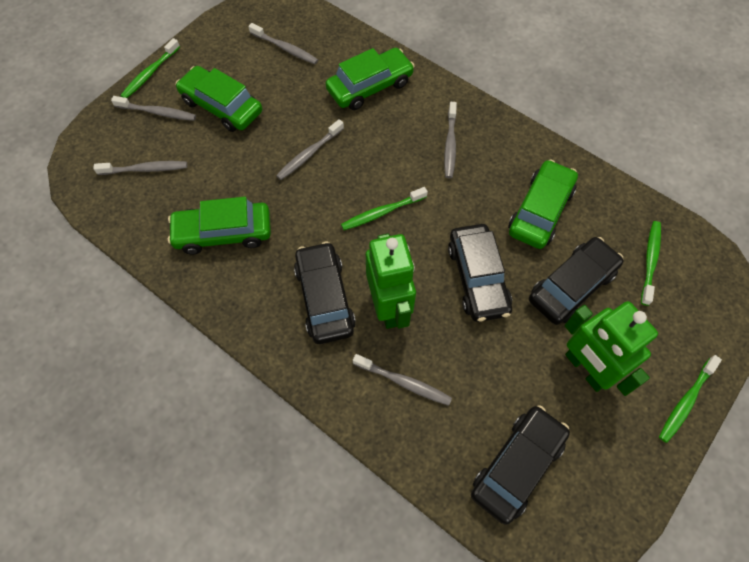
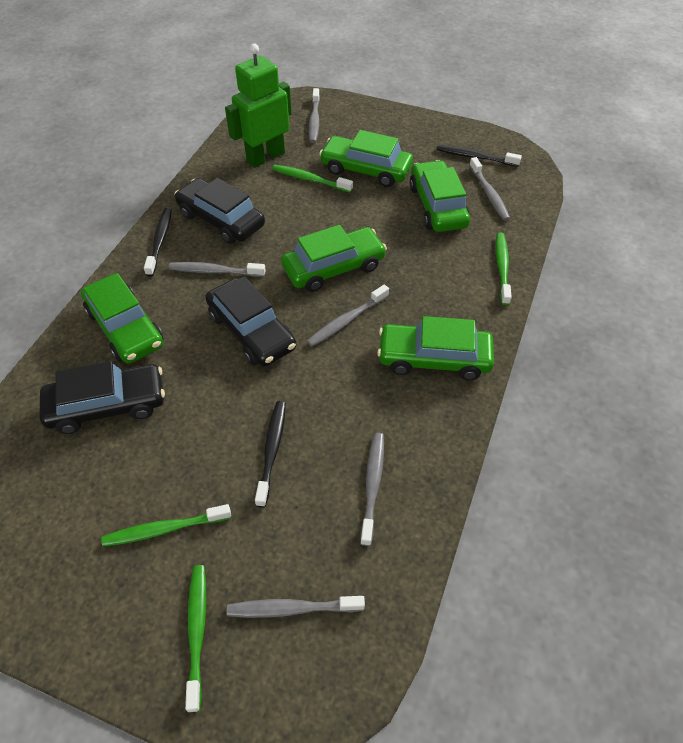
black car: 4 -> 3
black toothbrush: 0 -> 3
green car: 4 -> 5
green robot: 2 -> 1

